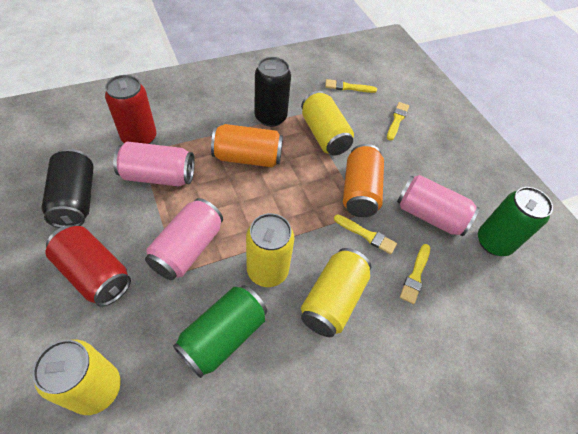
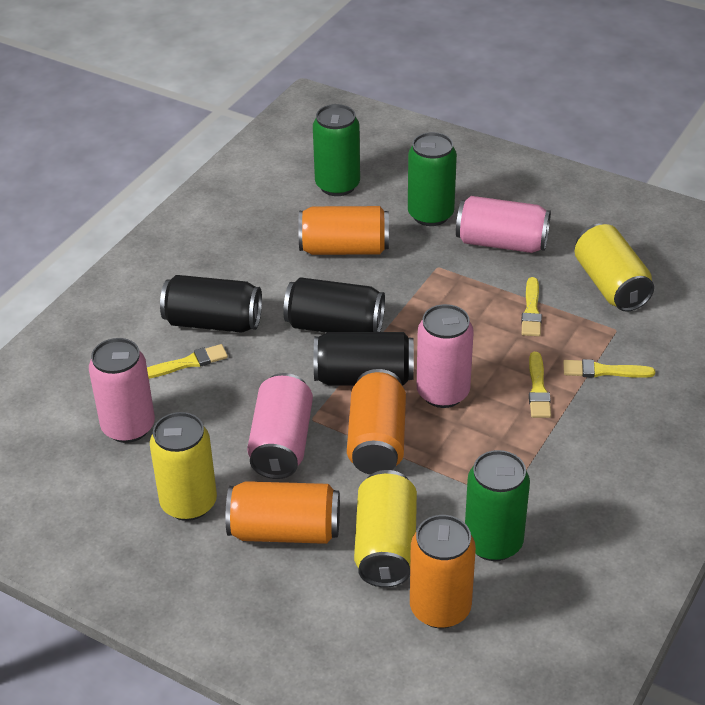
black can: 2 -> 3
green can: 2 -> 3
orange can: 2 -> 4
pink can: 3 -> 4
red can: 2 -> 0
yellow can: 4 -> 3

